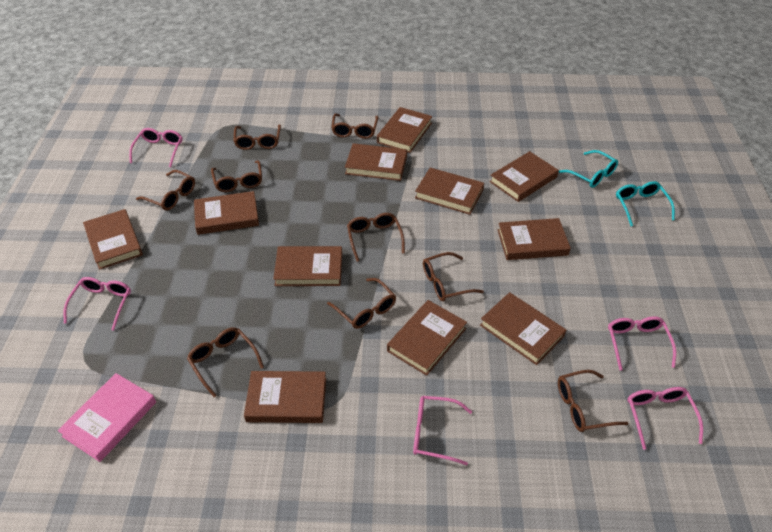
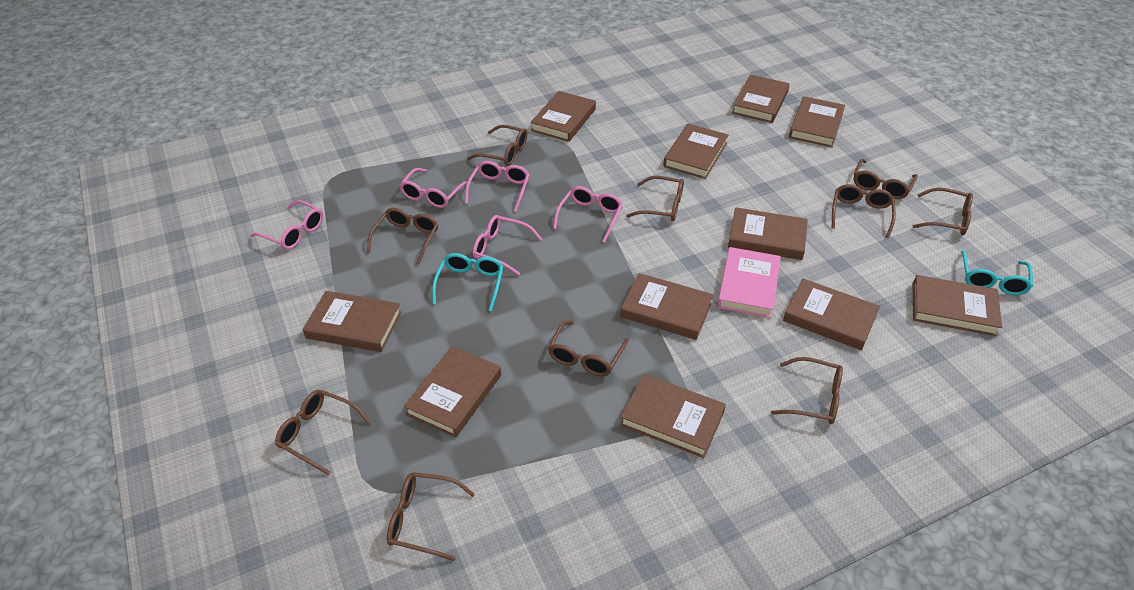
brown glasses: 9 -> 10

